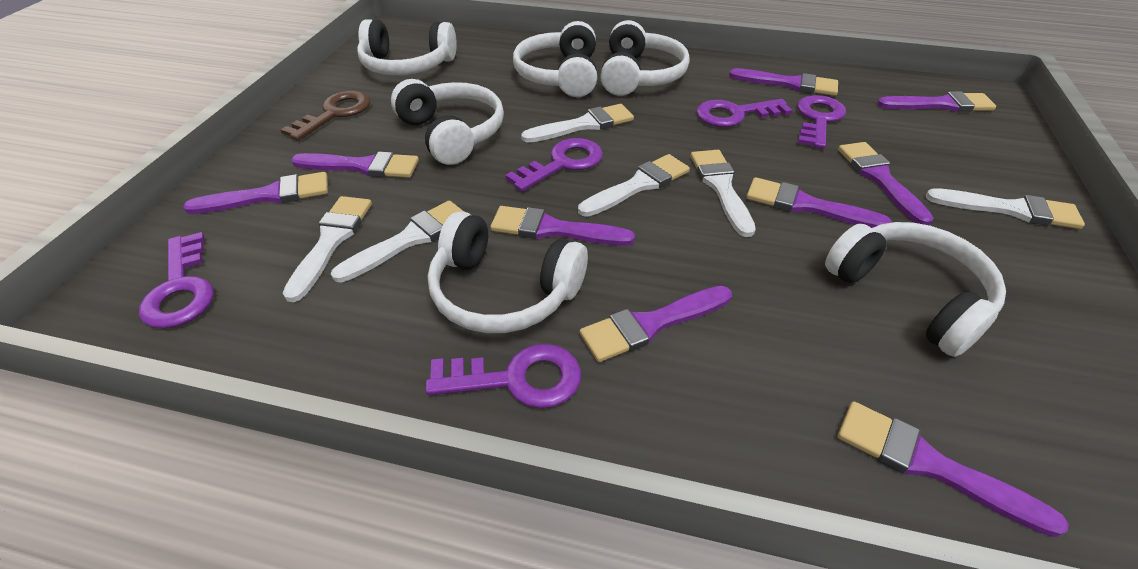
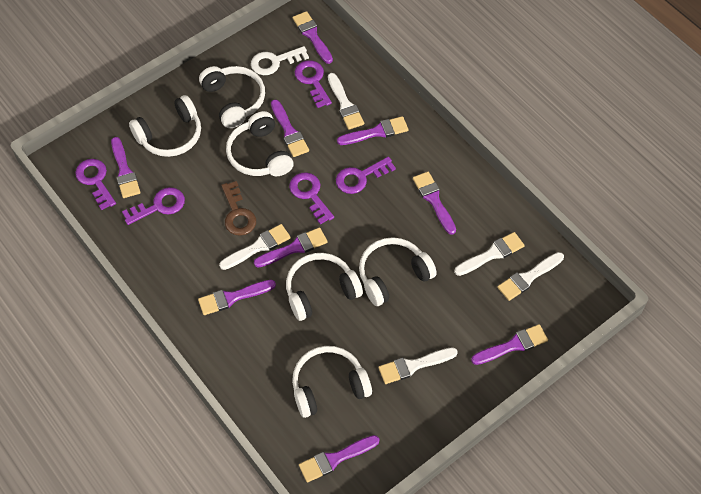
white brush: 6 -> 5
white key: 0 -> 1

